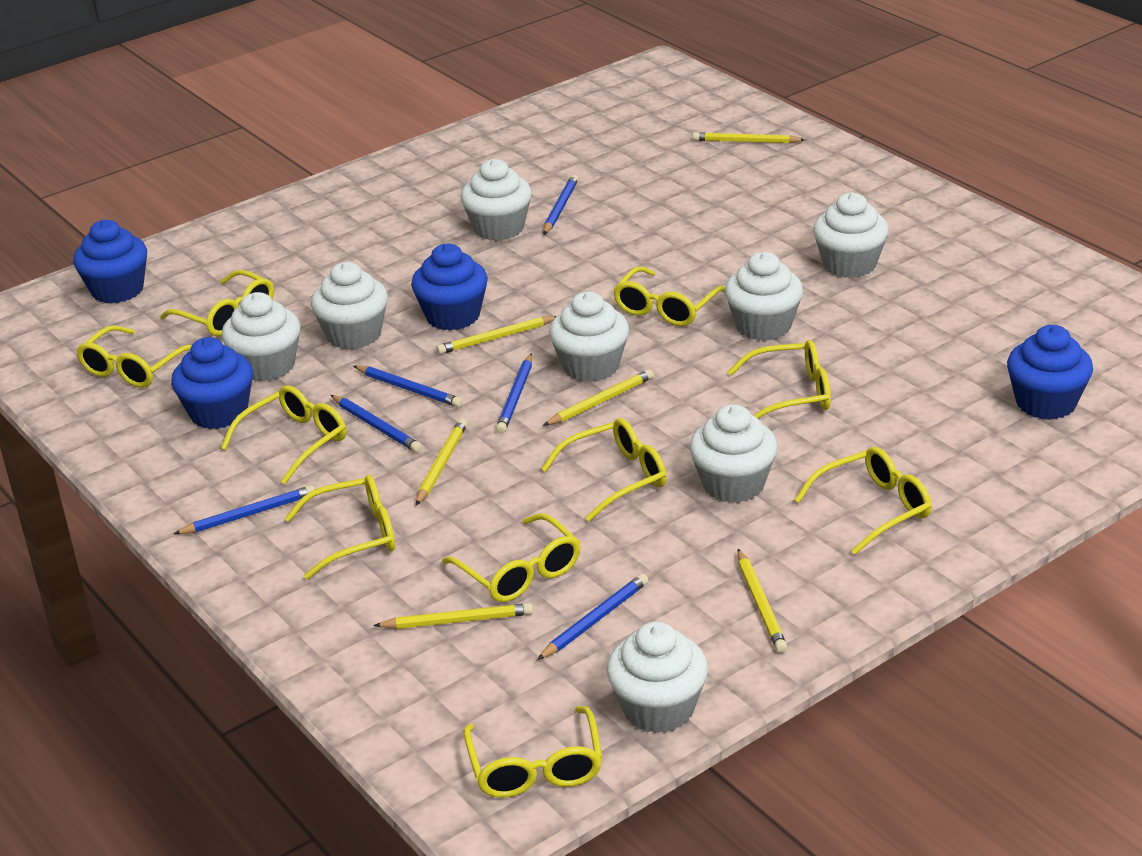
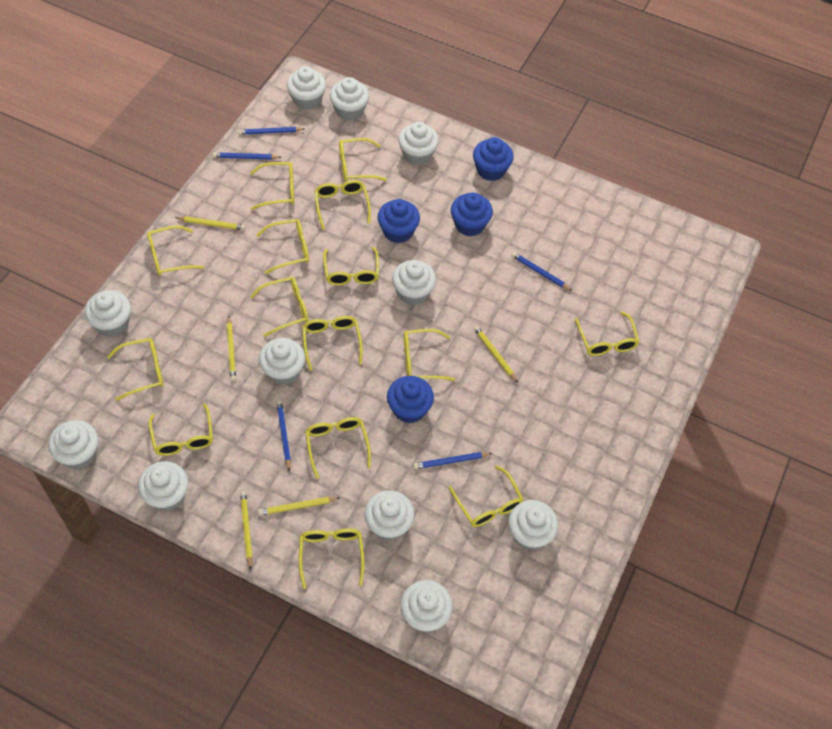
blue pencil: 6 -> 5
white cupcake: 8 -> 11
yellow glasses: 10 -> 15
yellow pencil: 6 -> 5

